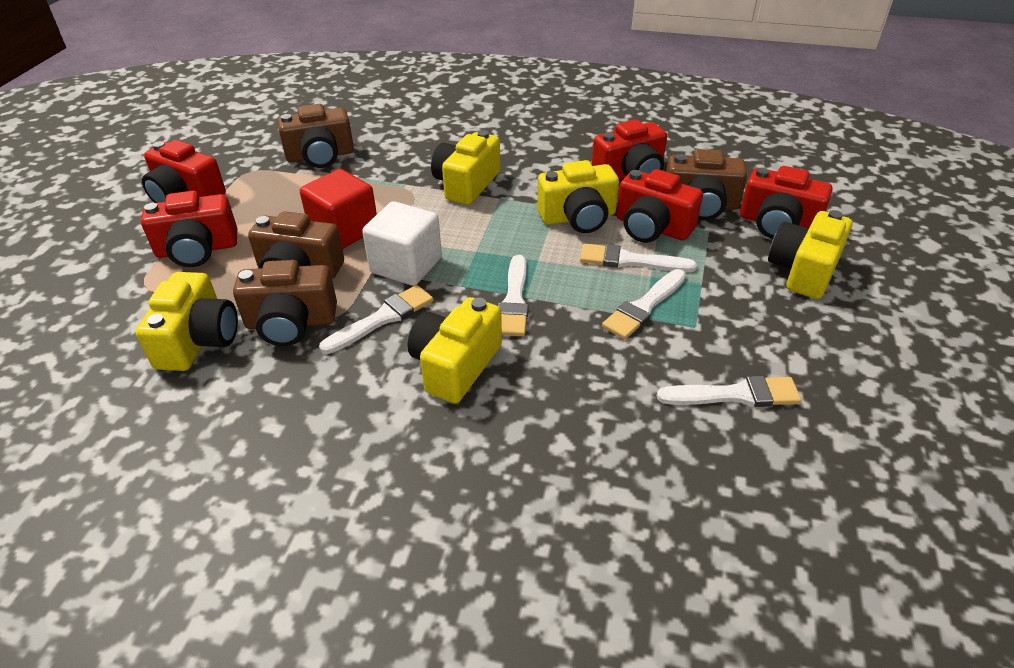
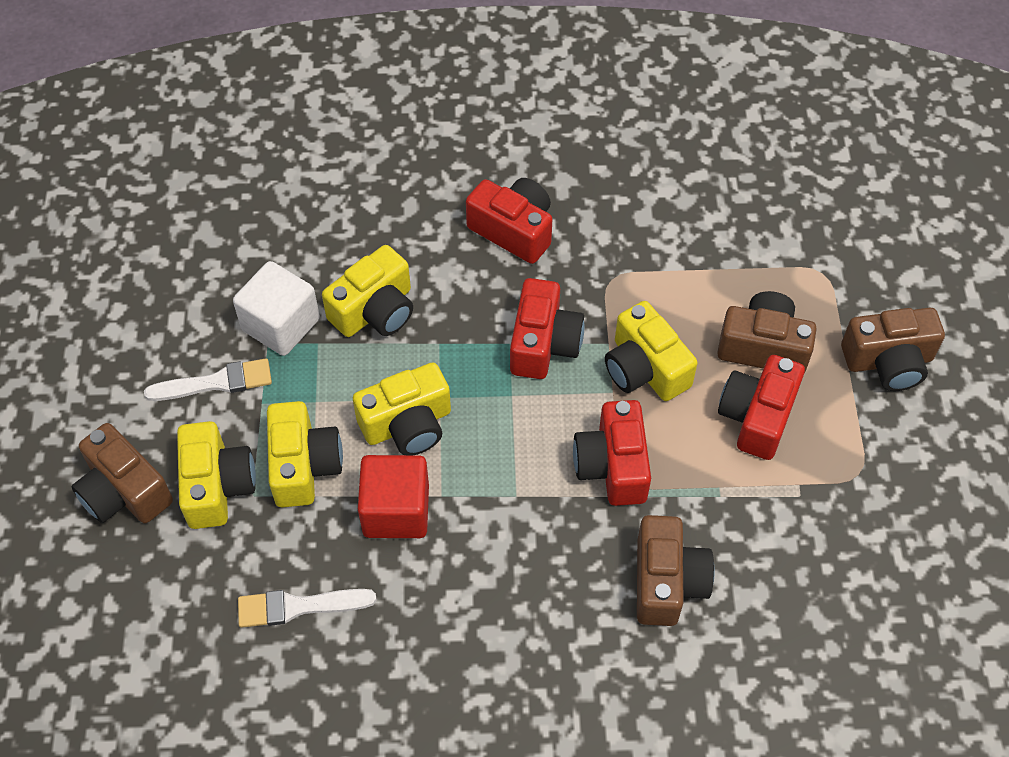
red camera: 5 -> 4
white brush: 5 -> 2

